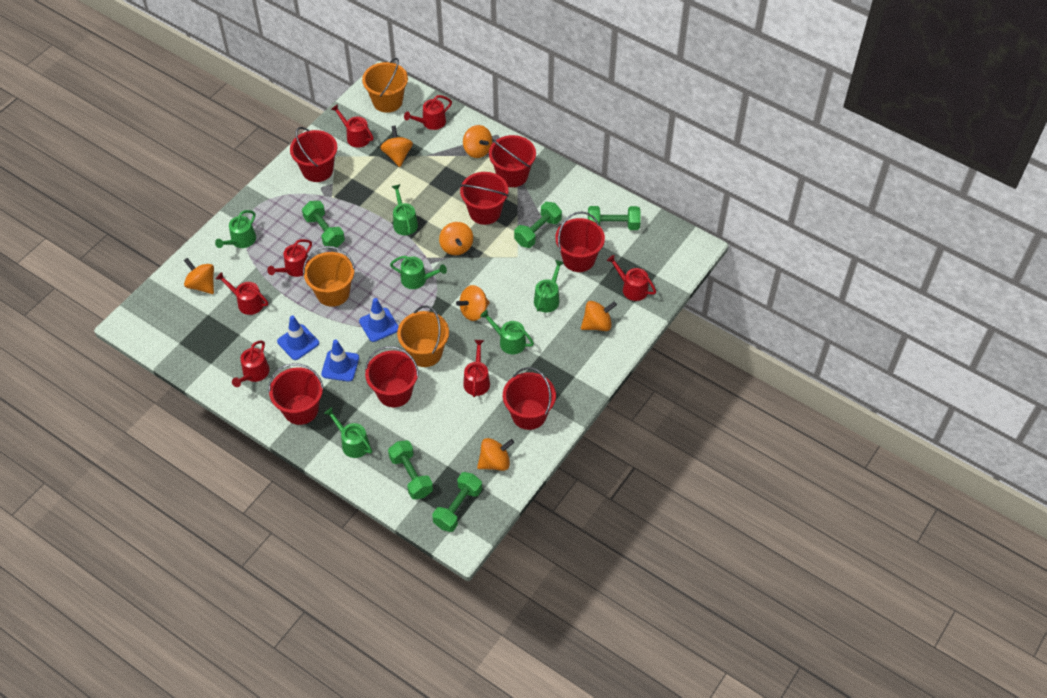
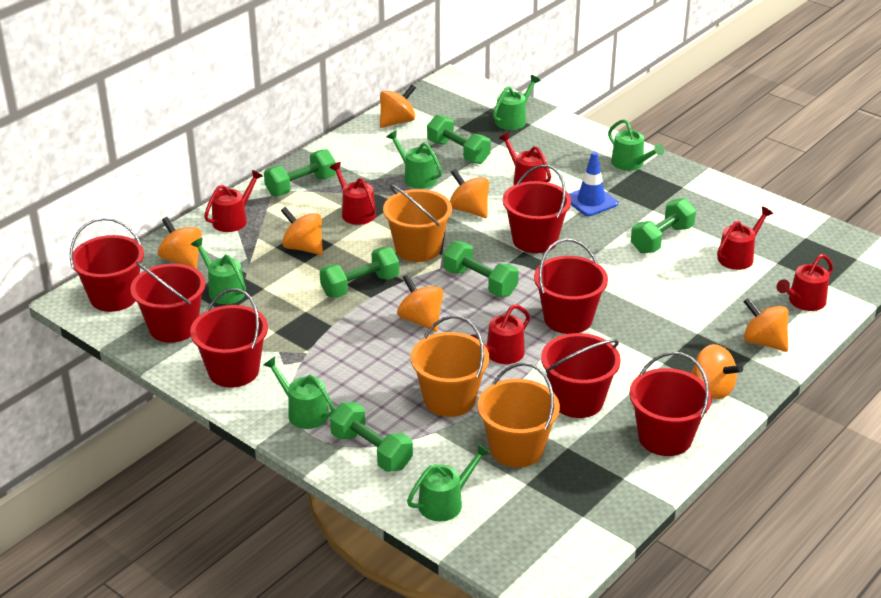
blue traffic cone: 3 -> 1
green dumbbell: 5 -> 6
red watering can: 7 -> 6

